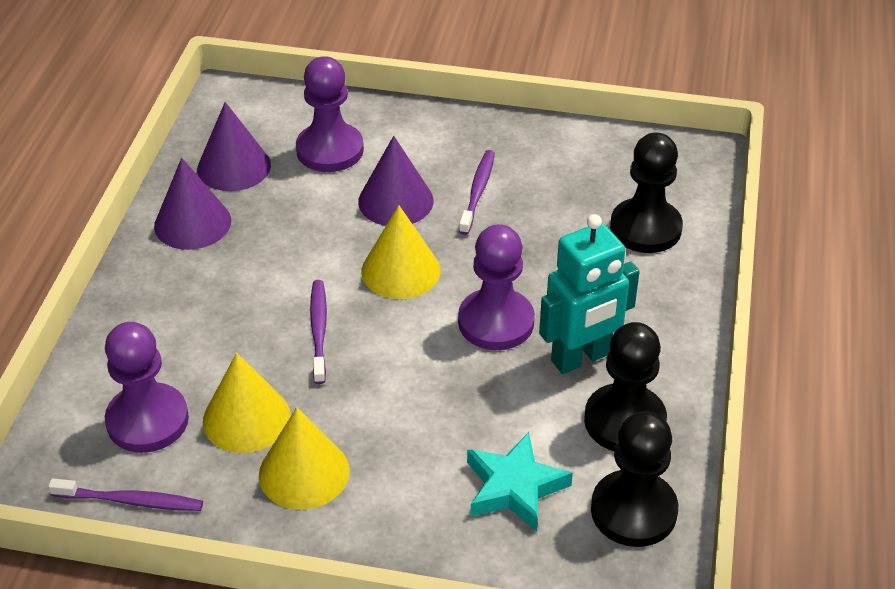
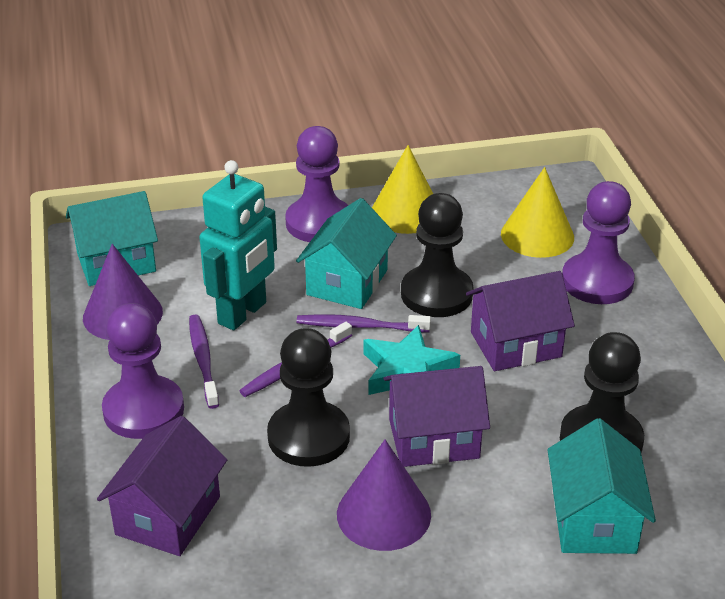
purple cone: 3 -> 2
purple house: 0 -> 3
turquoise house: 0 -> 3
yellow cone: 3 -> 2

